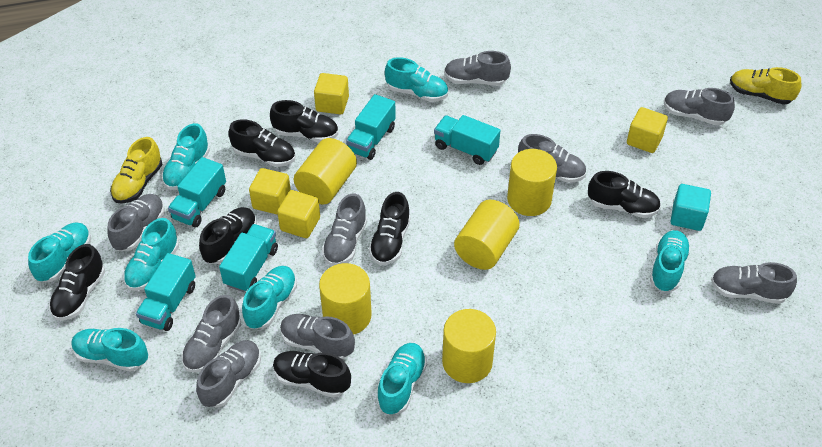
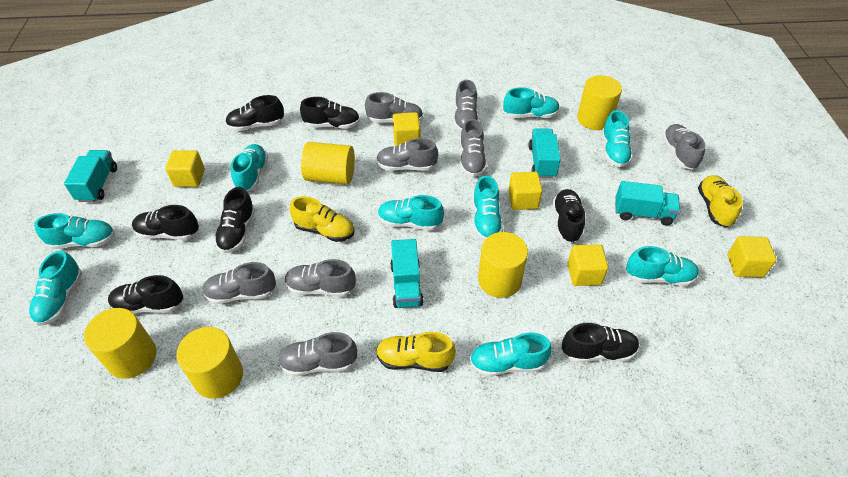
grey shoe: 9 -> 8
turquoise cube: 1 -> 0
turquoise shoe: 8 -> 9
turquoise truck: 5 -> 4
yellow cube: 4 -> 5
yellow shoe: 2 -> 3

